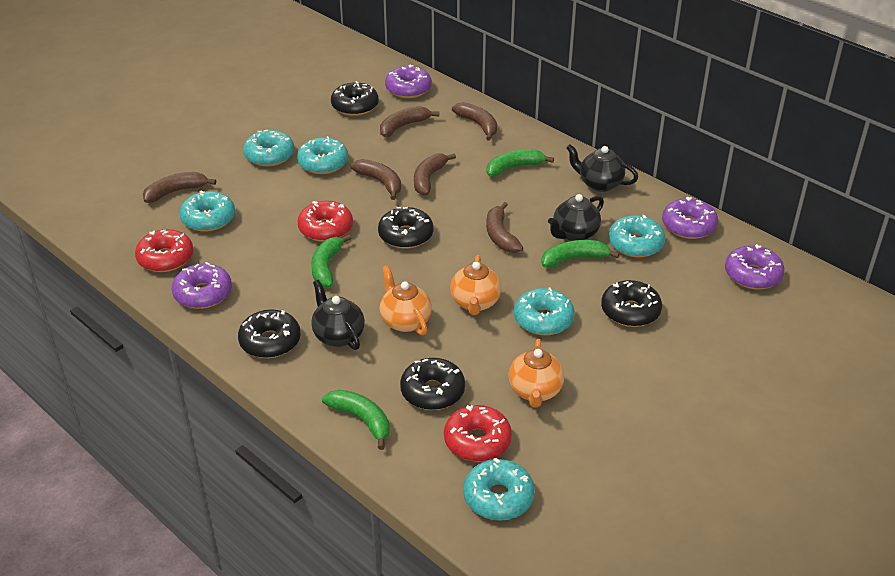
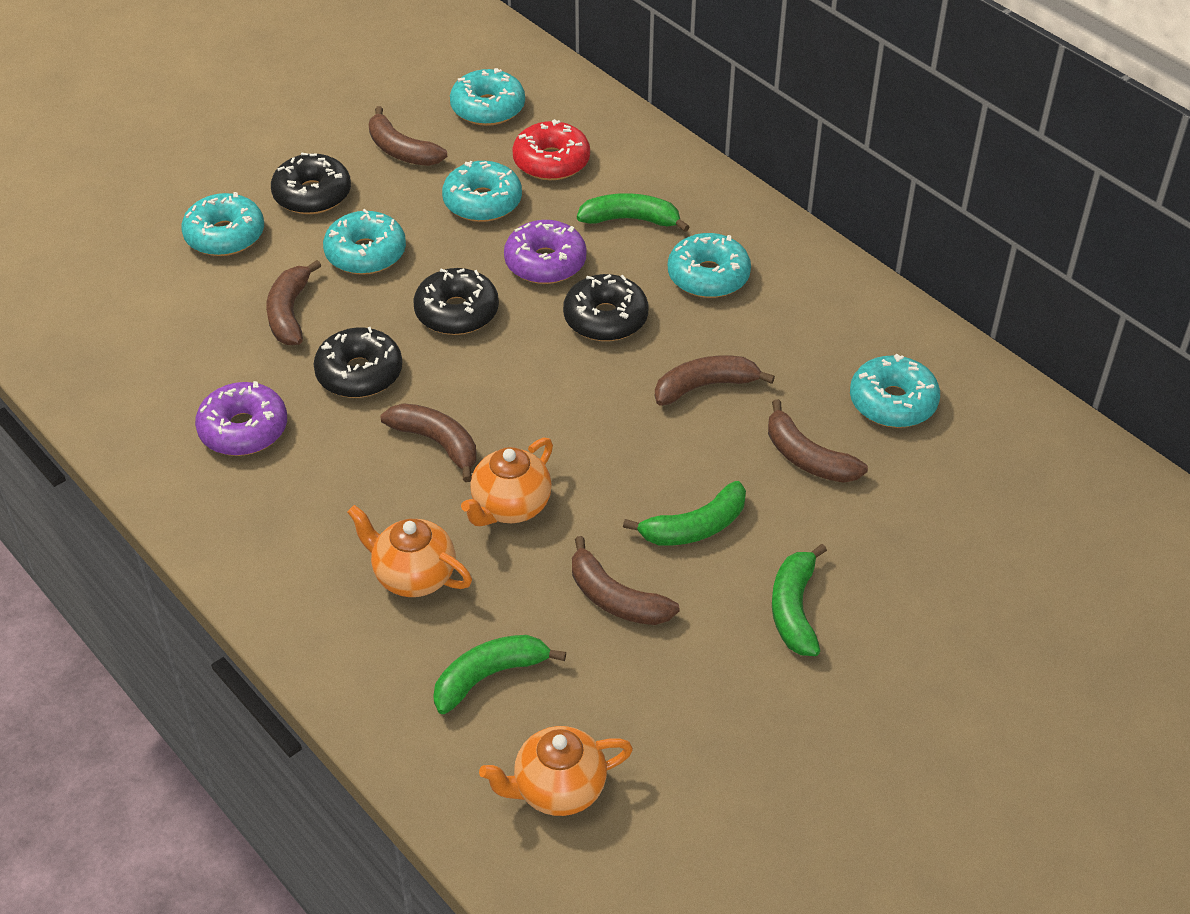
black donut: 5 -> 4
black teapot: 3 -> 0
purple donut: 4 -> 2
red donut: 3 -> 1

